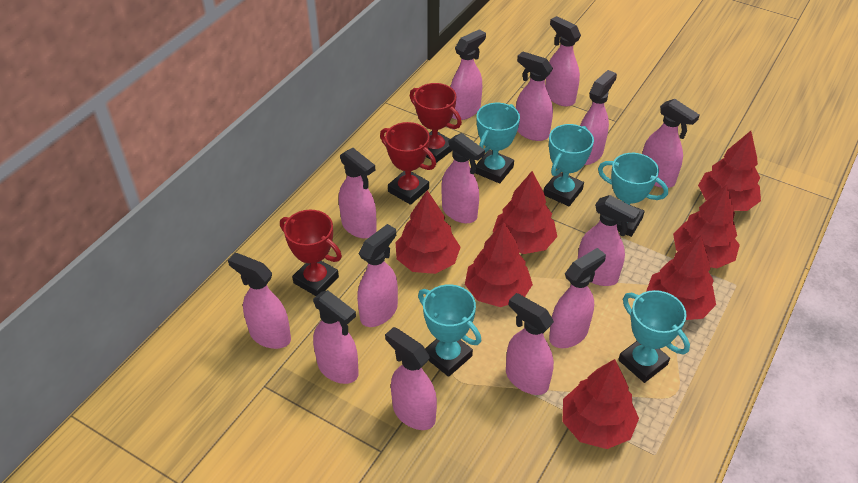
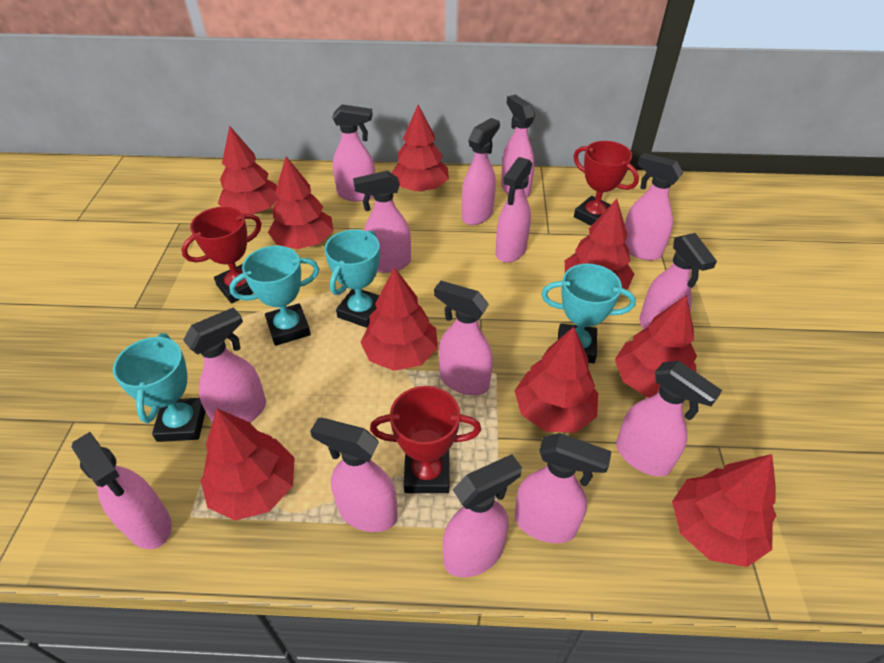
red tree: 7 -> 9
turquoise trophy: 5 -> 4

